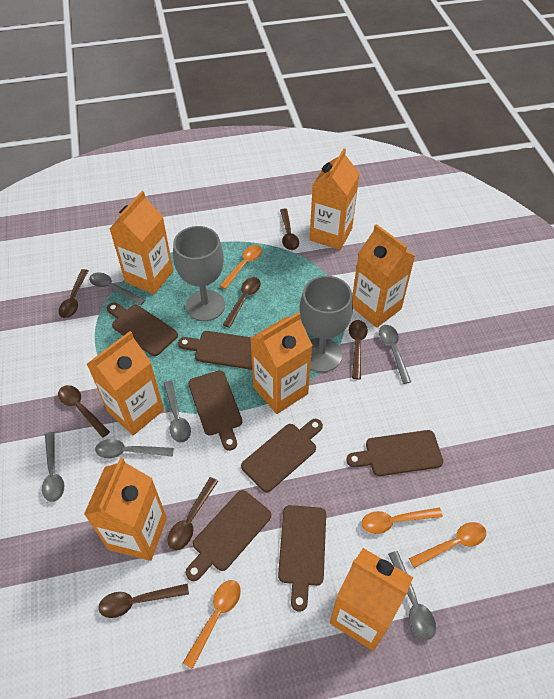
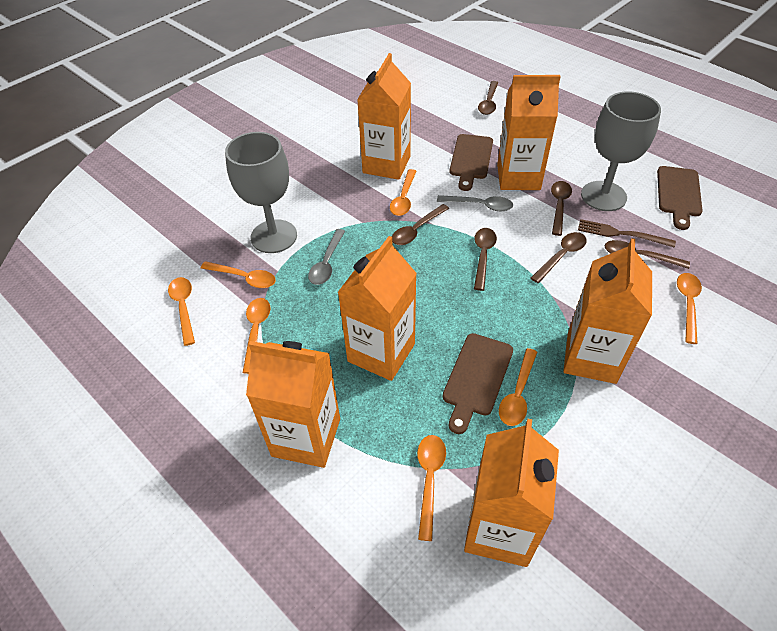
brown cutting board: 7 -> 3
brown fork: 0 -> 1
brown spoon: 7 -> 6
grey spoon: 6 -> 2
orange carton: 7 -> 6
orange spoon: 4 -> 7

